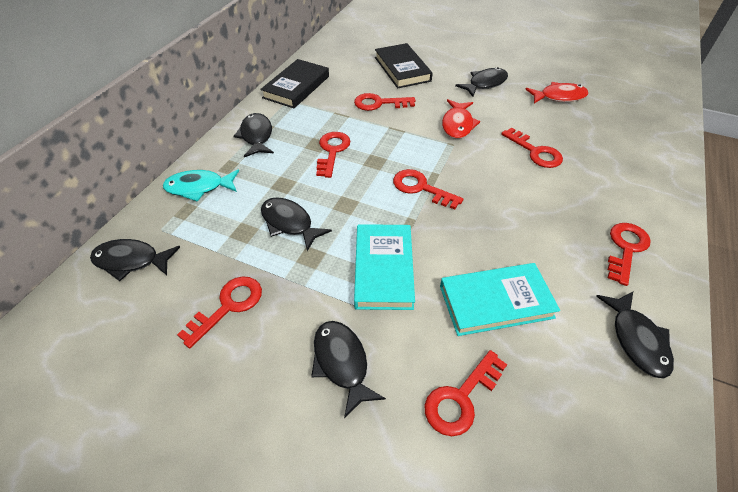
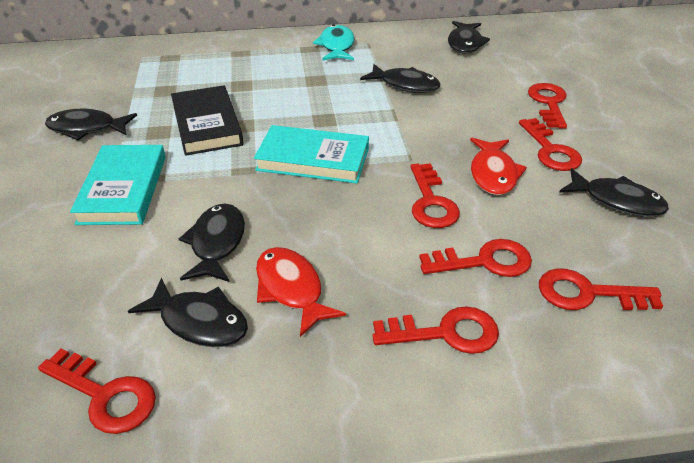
black book: 2 -> 1

